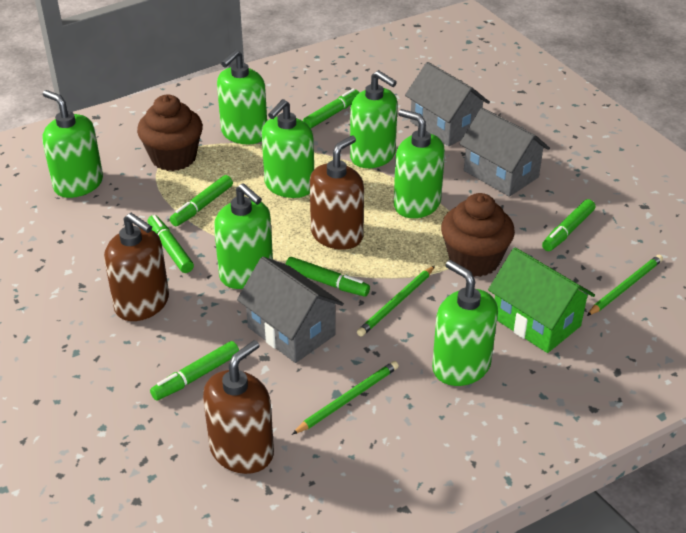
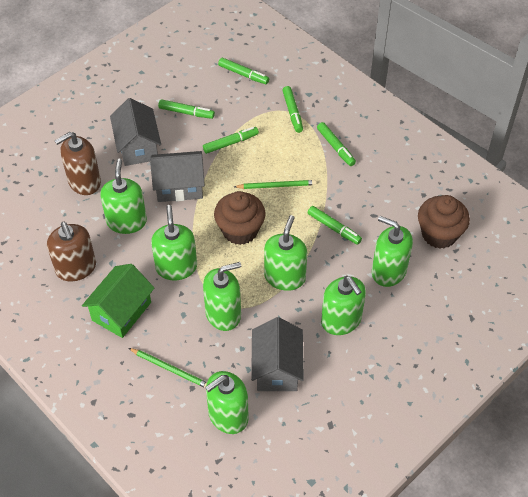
brown soap dispenser: 3 -> 2
green pencil: 3 -> 2

